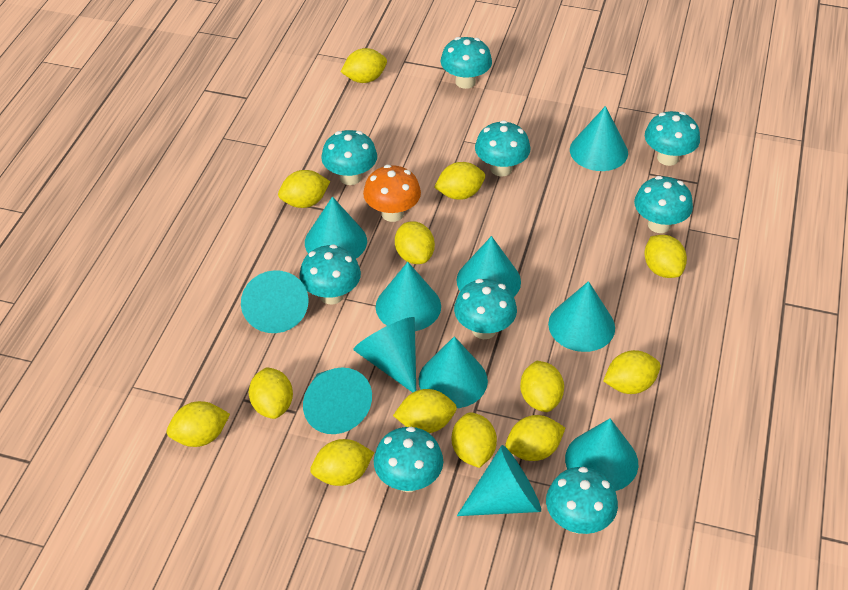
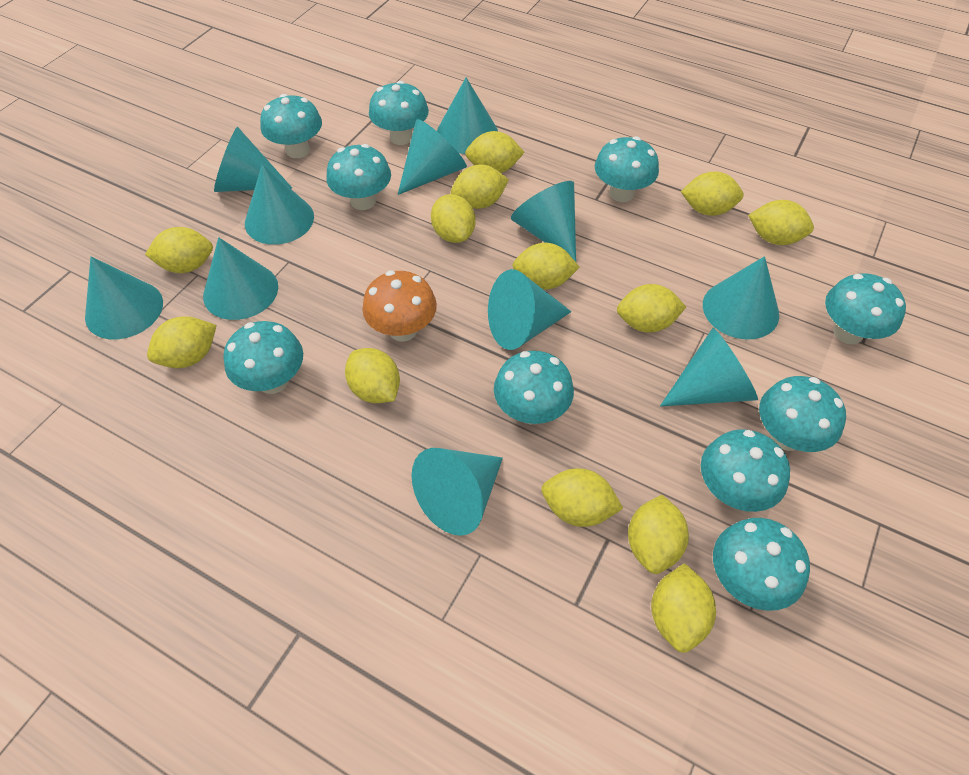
turquoise mushroom: 9 -> 10

